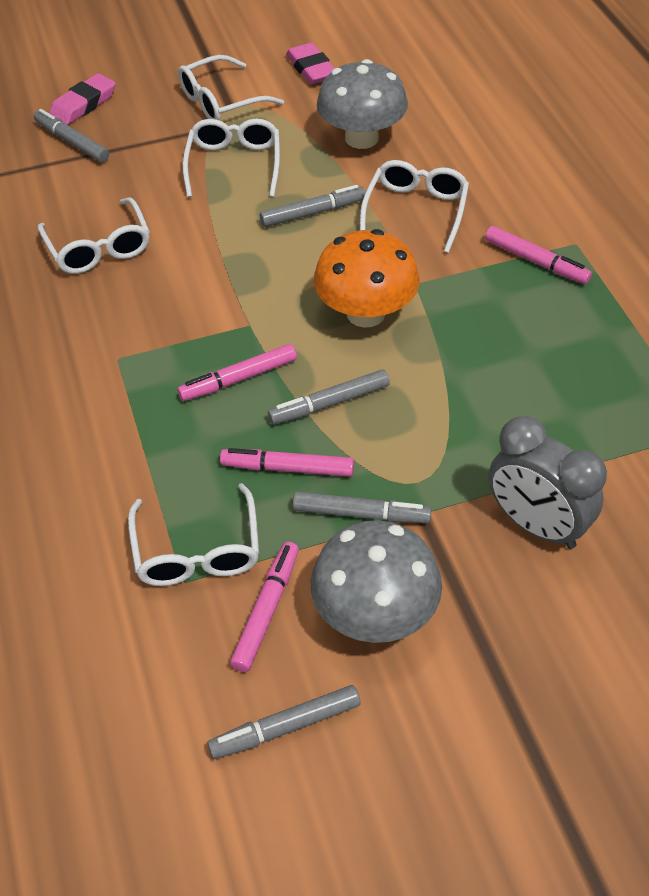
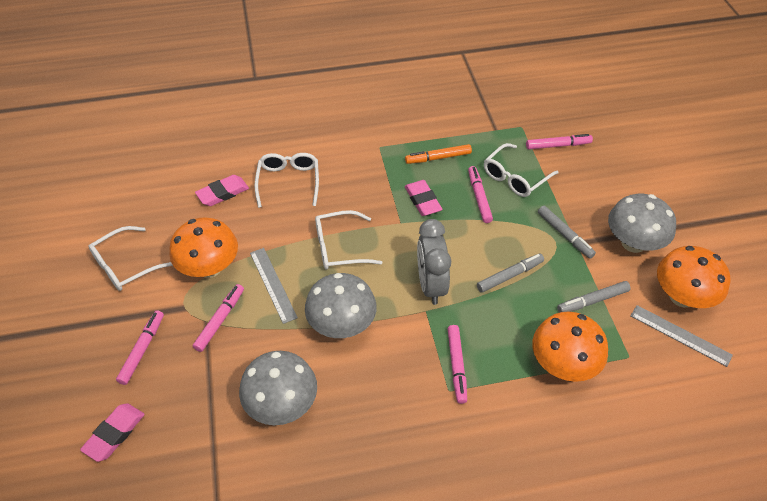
grey marker: 5 -> 3
grey mushroom: 2 -> 3
grey ruler: 0 -> 2
orange marker: 0 -> 1
orange mushroom: 1 -> 3
pink eraser: 2 -> 3
pink marker: 4 -> 5
white glasses: 5 -> 4

